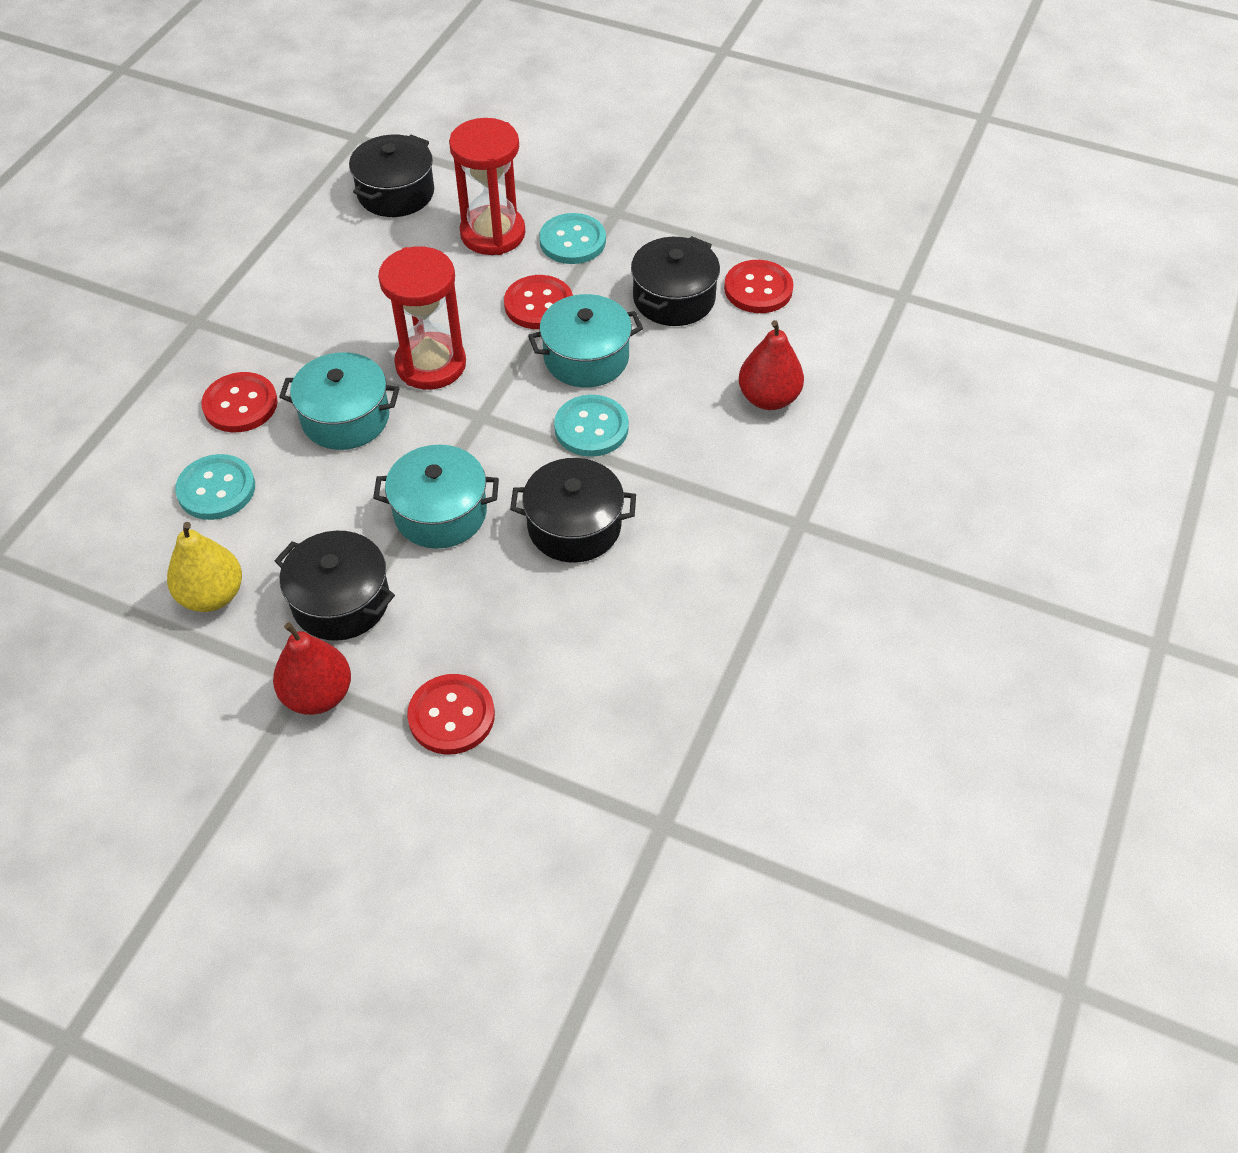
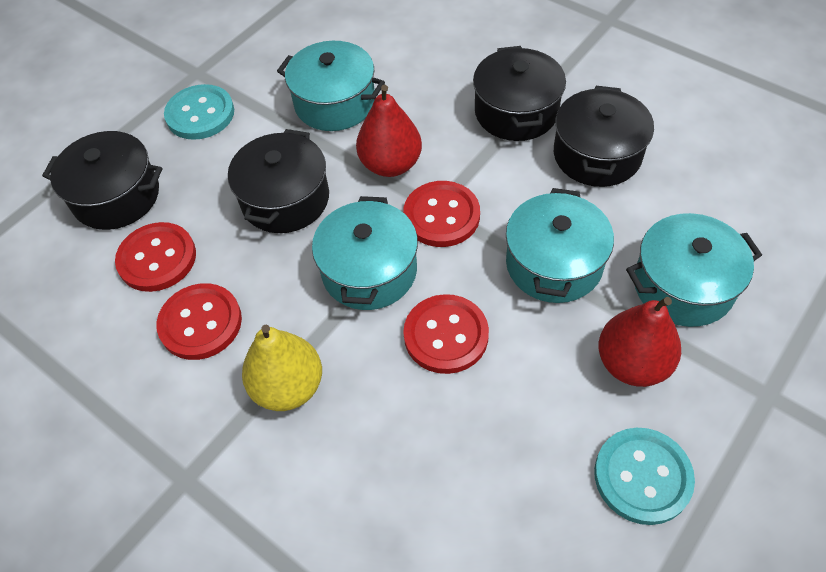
red hourglass: 2 -> 0
turquoise button: 3 -> 2
turquoise pot: 3 -> 4

